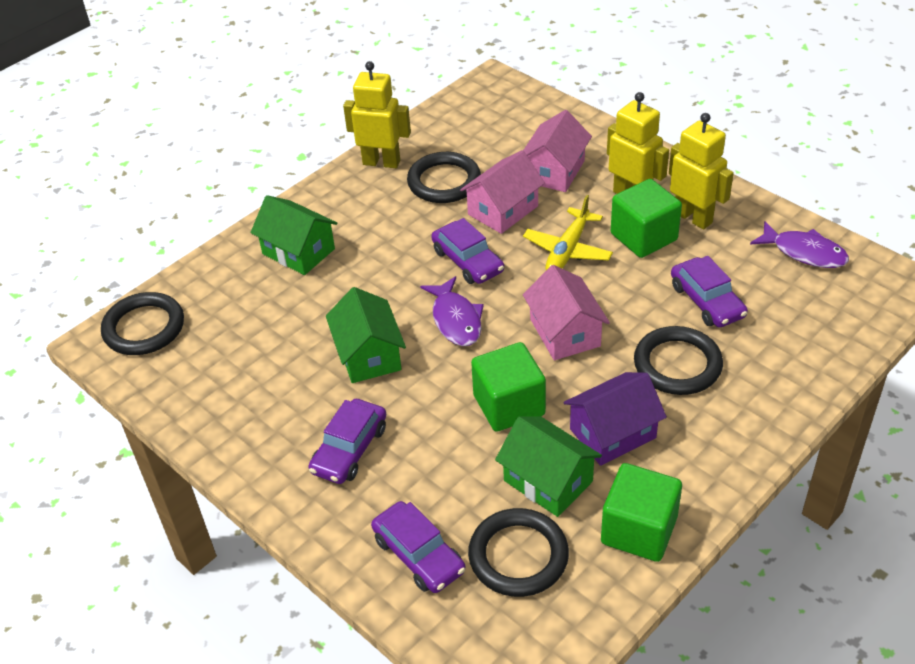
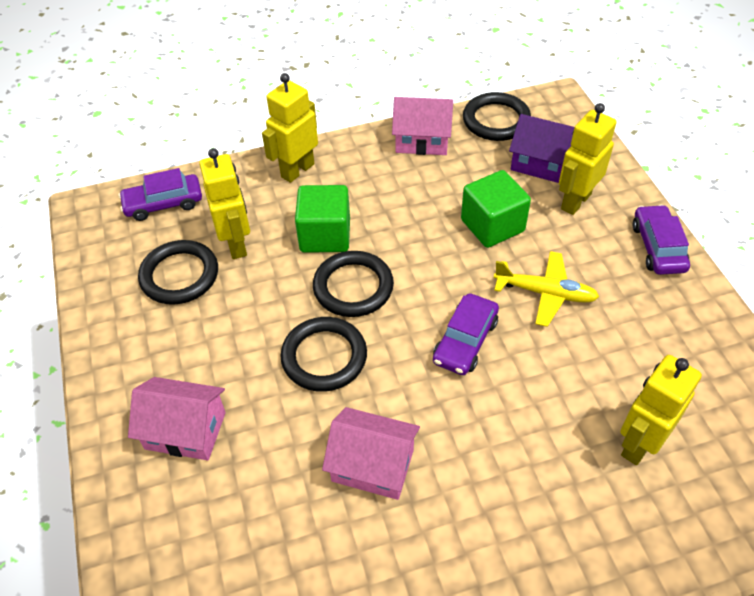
green cube: 3 -> 2
green house: 3 -> 0
purple car: 4 -> 3
purple fish: 2 -> 0
yellow robot: 3 -> 4

